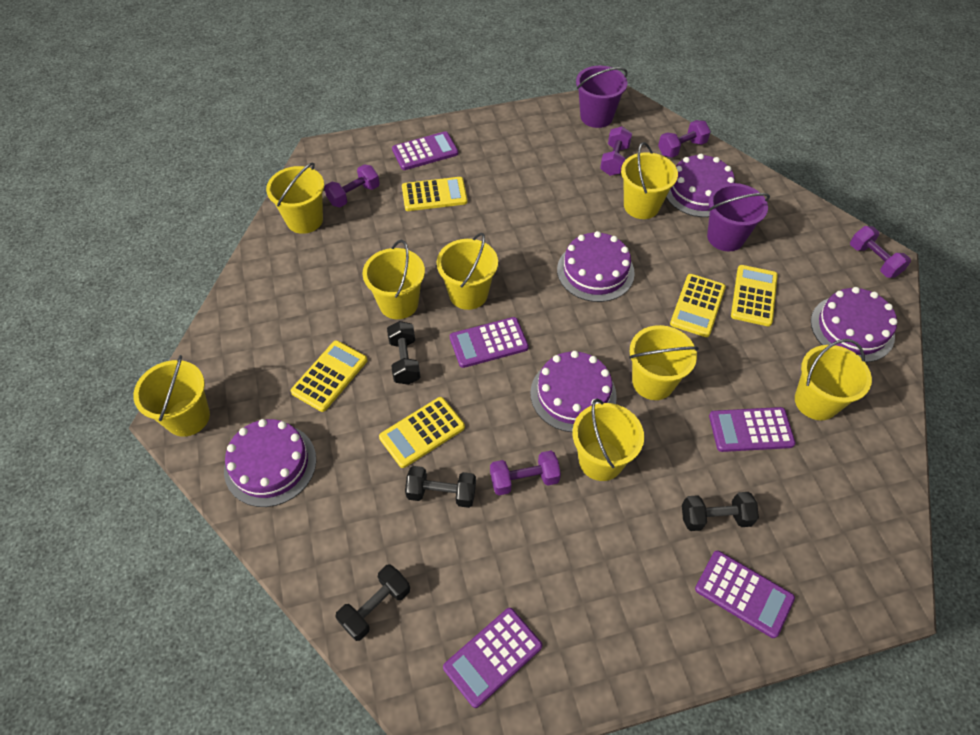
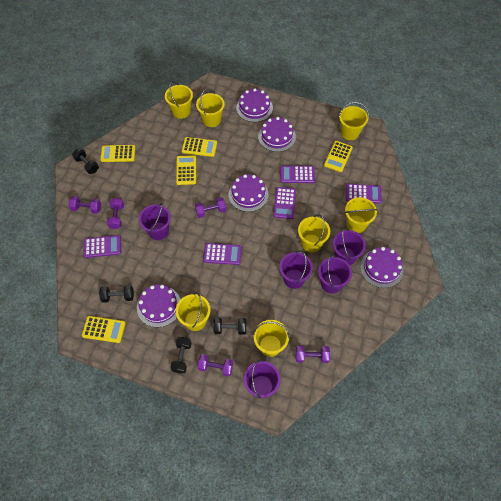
purple bucket: 2 -> 5
yellow bucket: 8 -> 7

